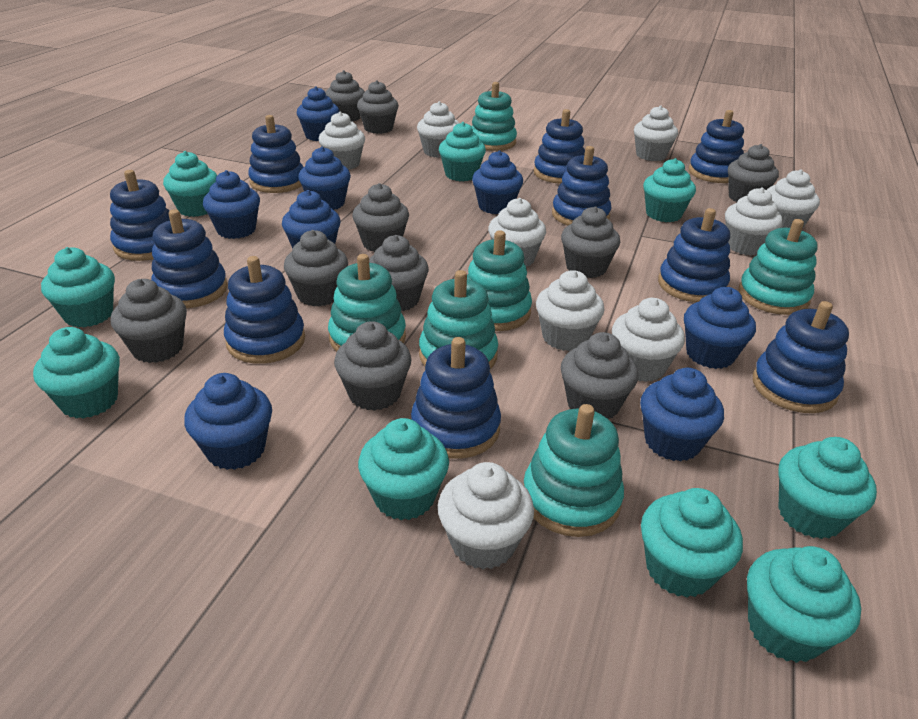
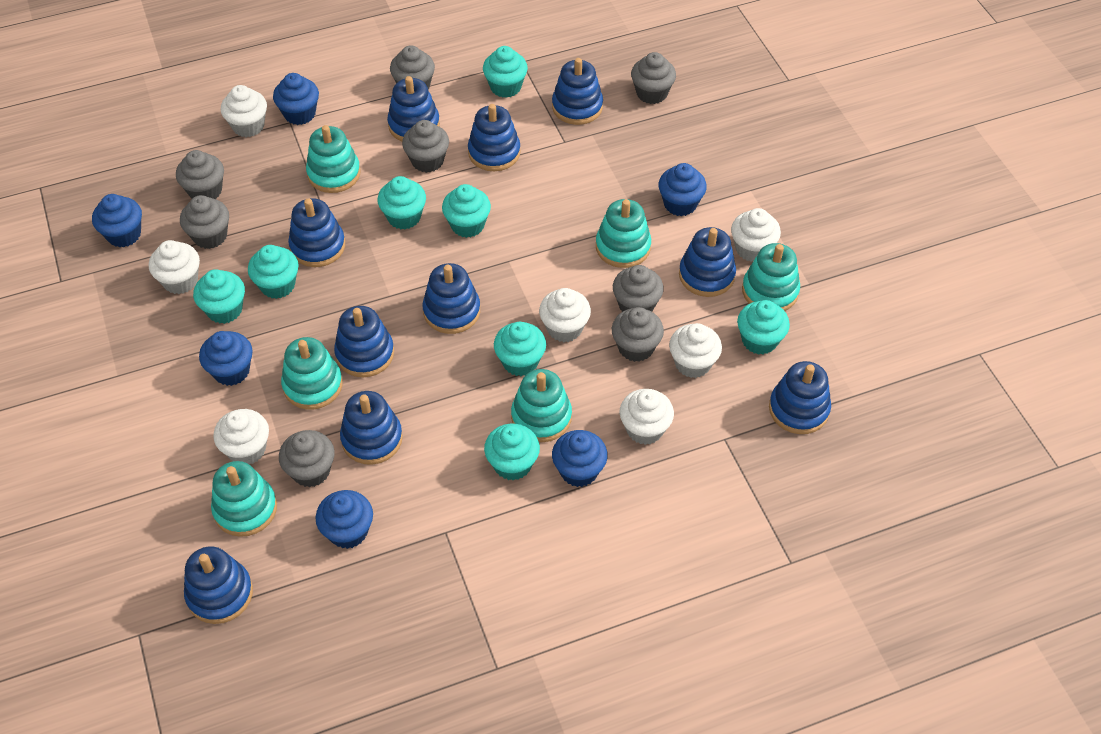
blue cupcake: 8 -> 6
grey cupcake: 10 -> 8
turquoise cupcake: 9 -> 8
white cupcake: 9 -> 7

